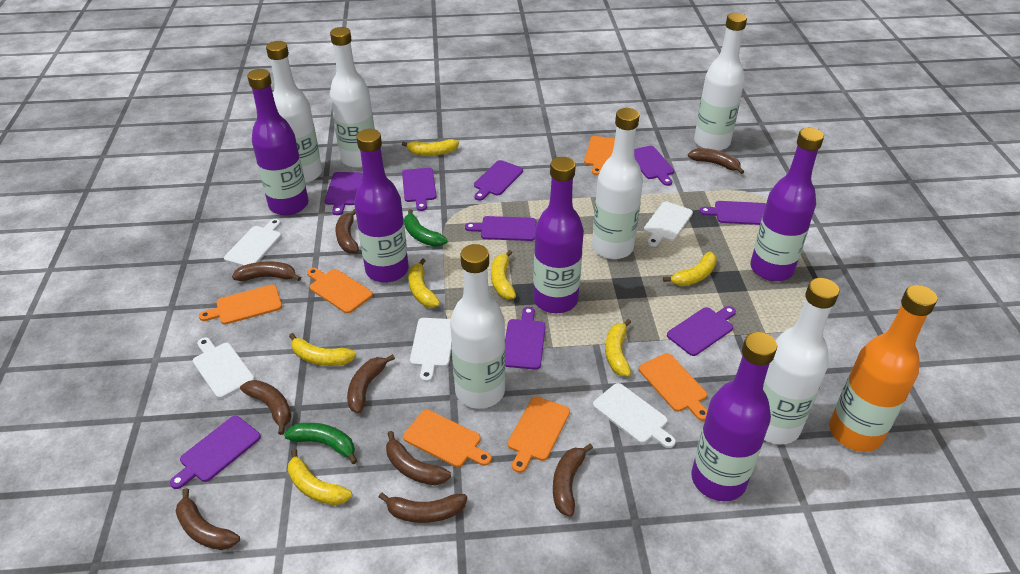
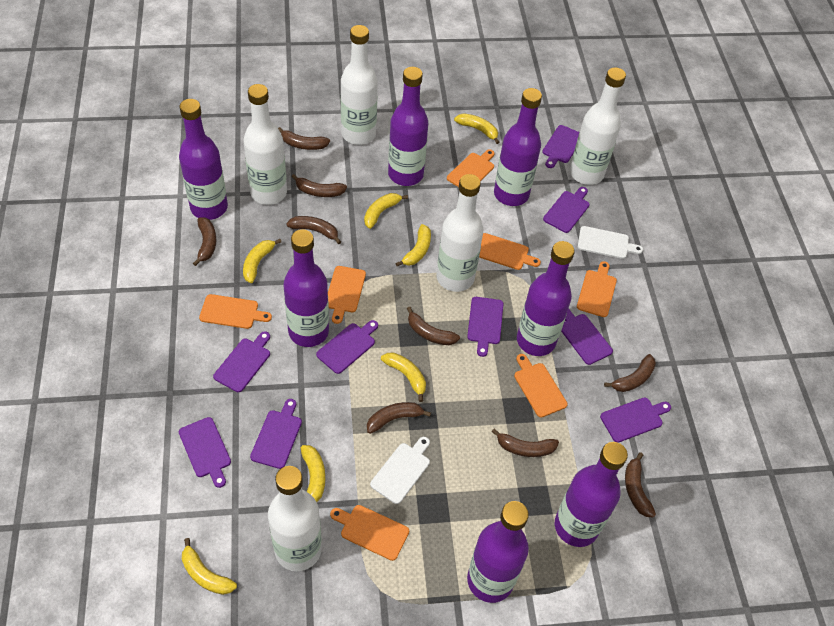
green banana: 2 -> 0
orange bottle: 1 -> 0
orange cutting board: 6 -> 7
purple bottle: 5 -> 7
white bottle: 6 -> 5
white cutting board: 5 -> 2

